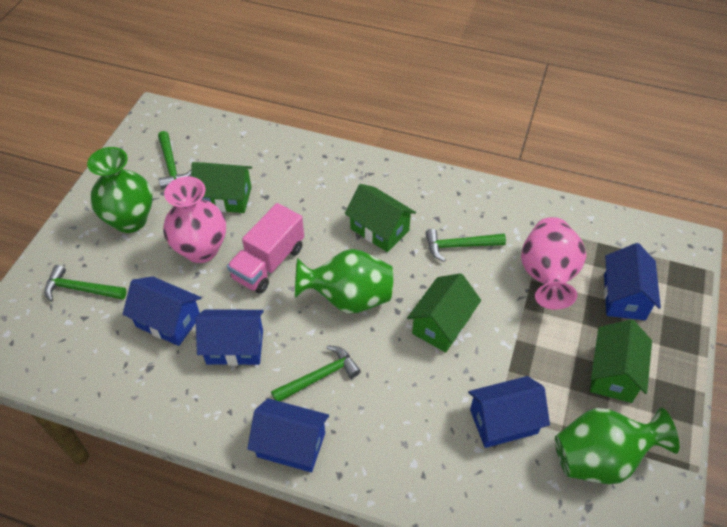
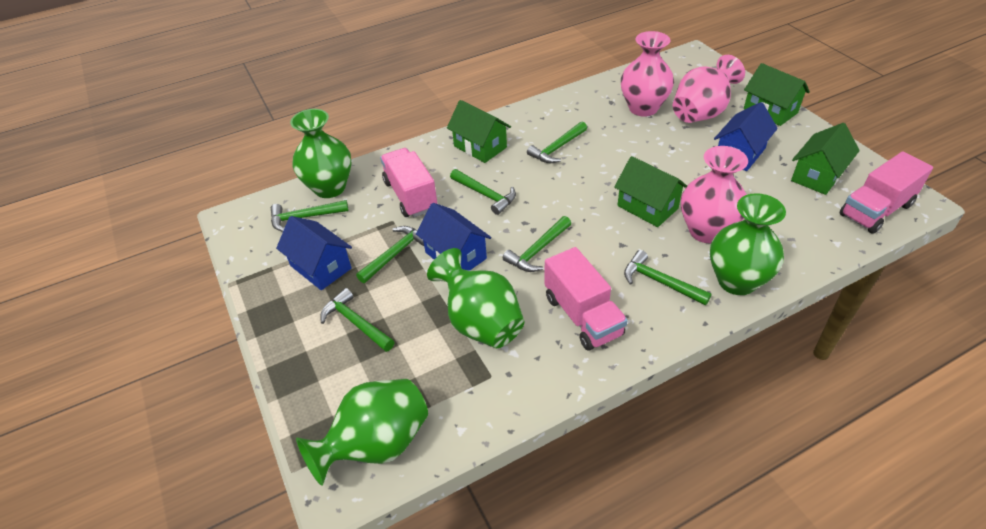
blue house: 5 -> 3
green hammer: 4 -> 7
green vase: 3 -> 4
pink truck: 1 -> 3
pink vase: 2 -> 3

